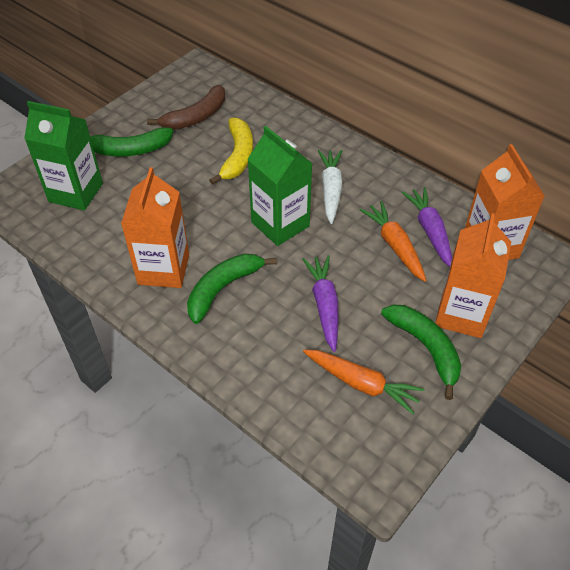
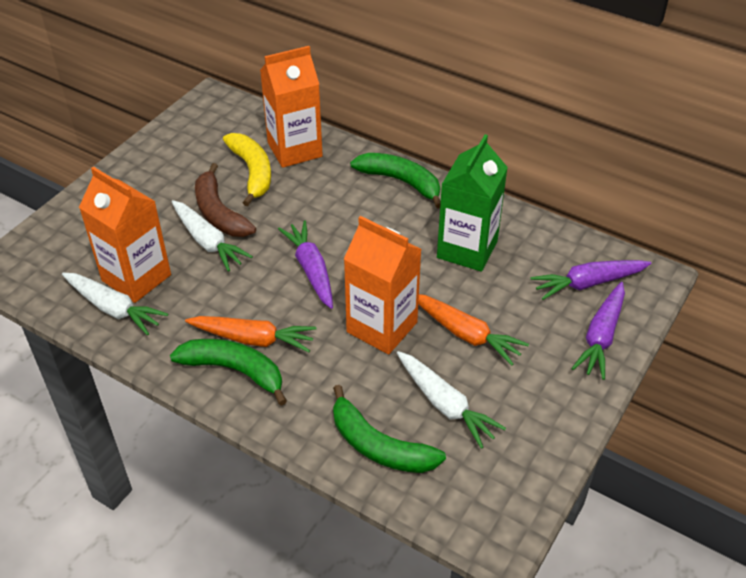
green carton: 2 -> 1
purple carrot: 2 -> 3
white carrot: 1 -> 3

